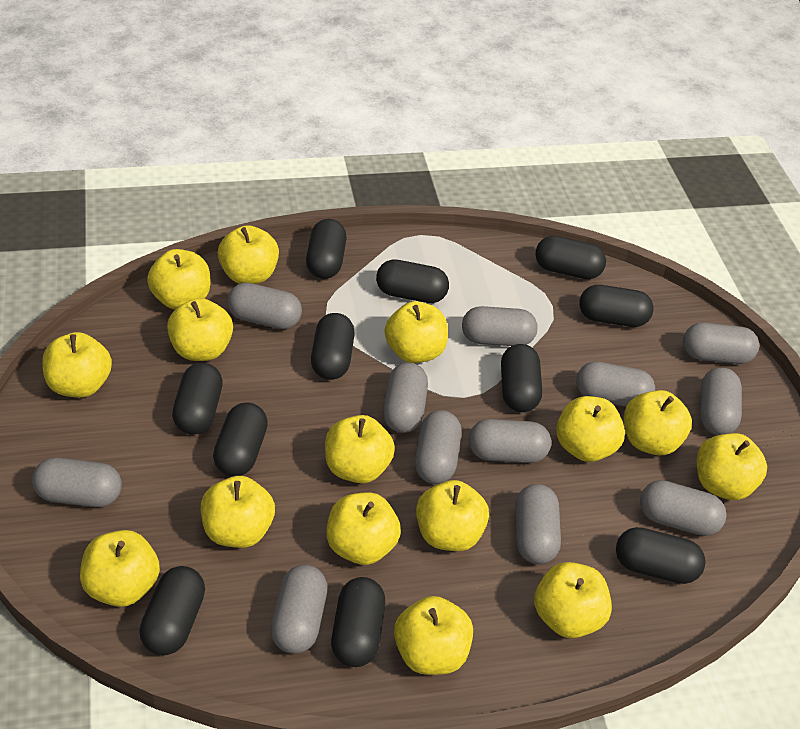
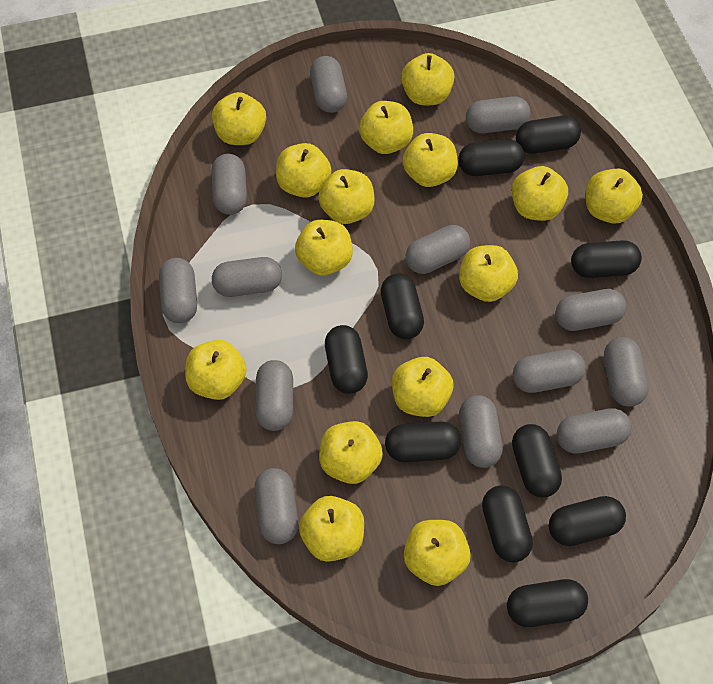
black capsule: 11 -> 10
grey capsule: 12 -> 13

